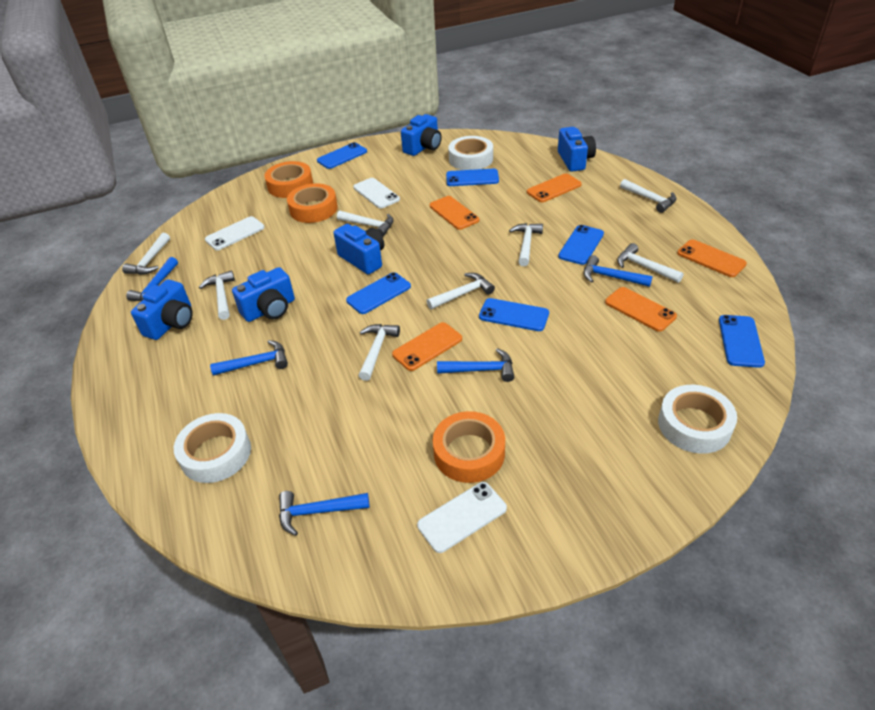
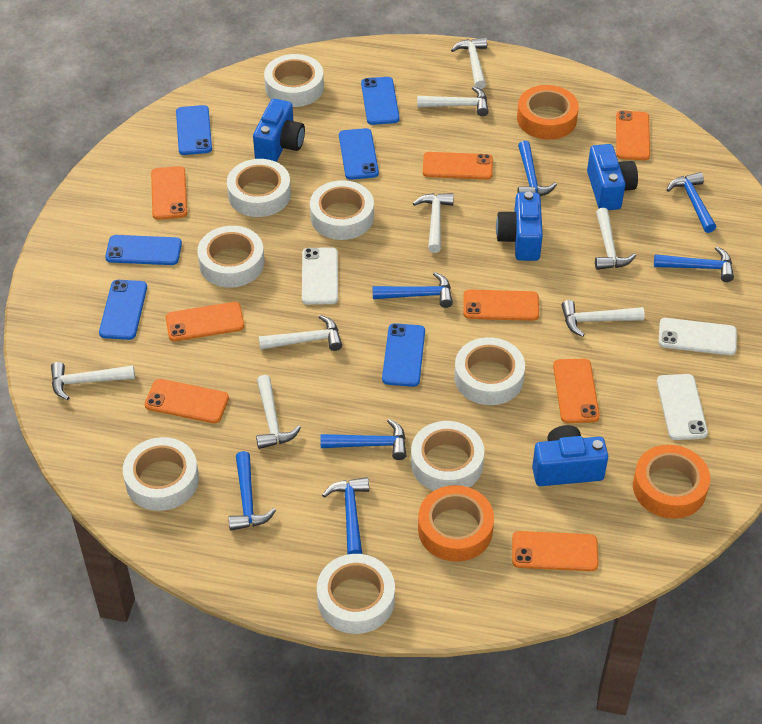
blue camera: 5 -> 4
blue hammer: 5 -> 7
orange phone: 5 -> 8
white tape: 3 -> 8

